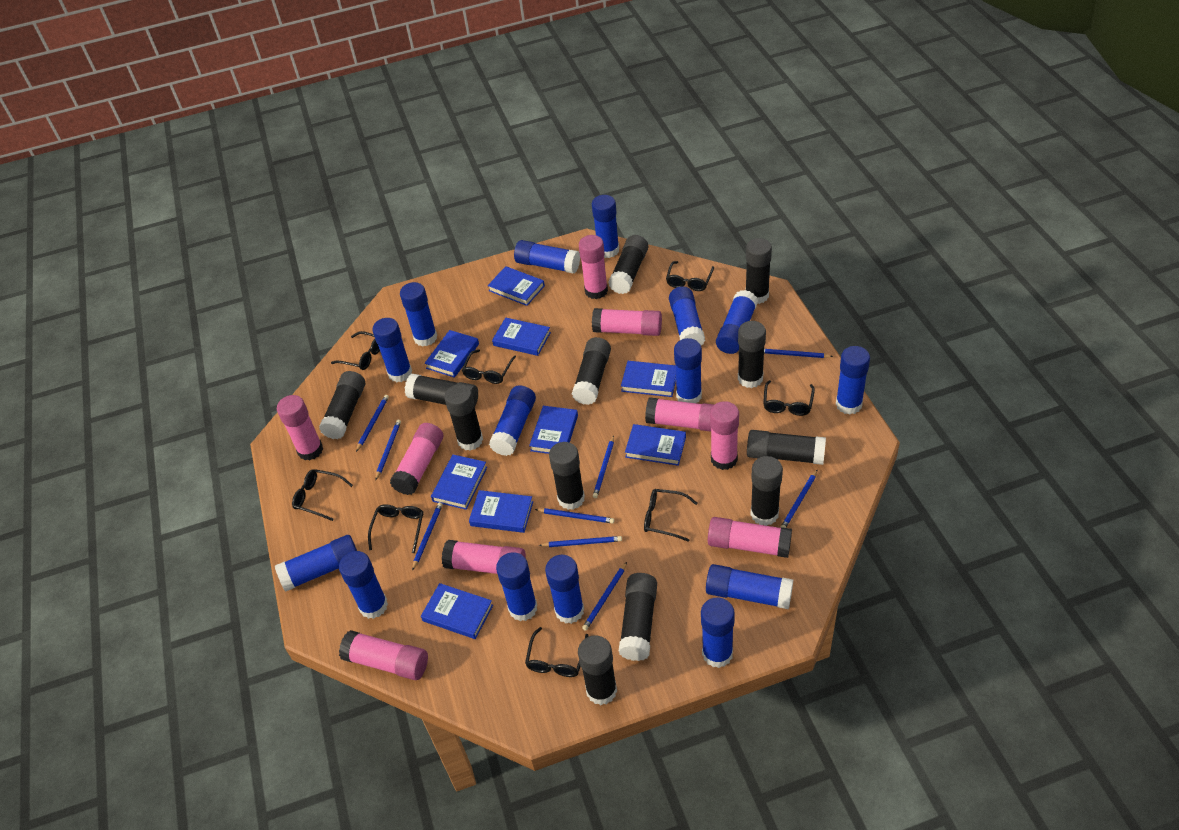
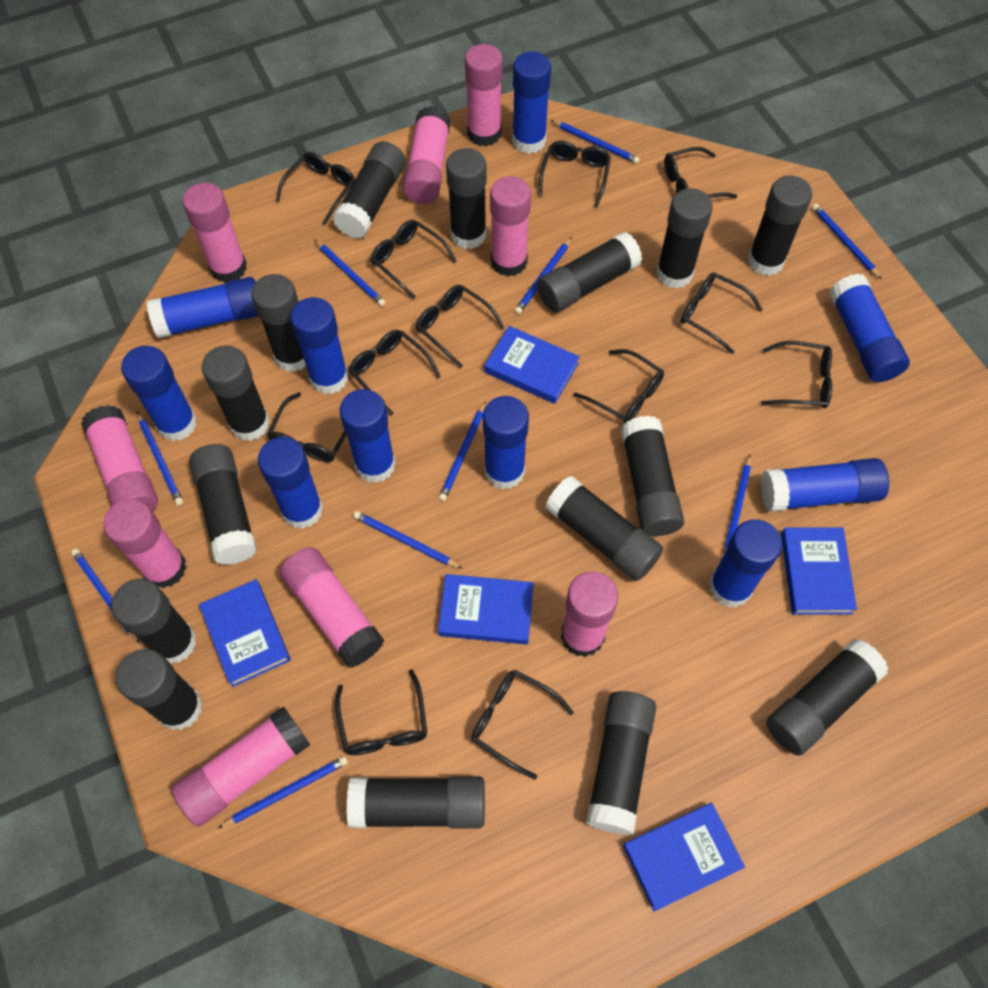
black glasses: 8 -> 12
black glue stick: 12 -> 15
blue book: 9 -> 5
blue glue stick: 15 -> 10
blue pencil: 9 -> 10

